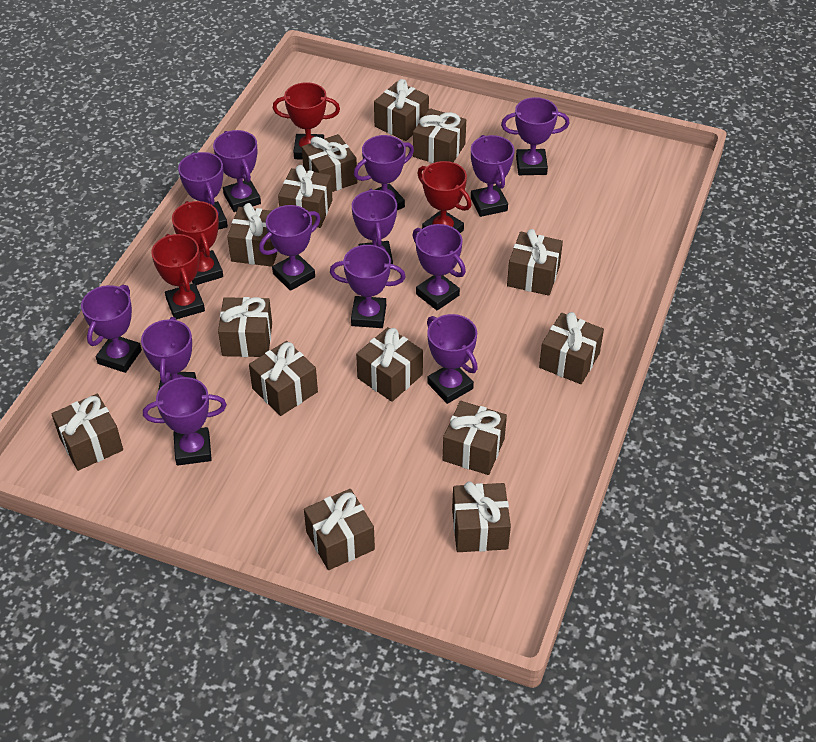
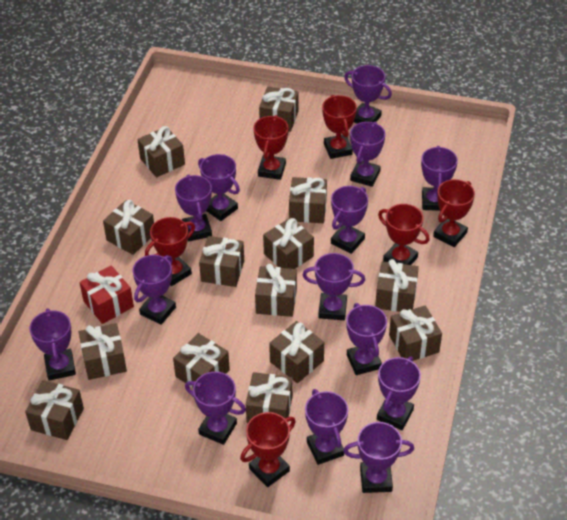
purple trophy: 13 -> 14
red gift: 0 -> 1
red trophy: 4 -> 6

